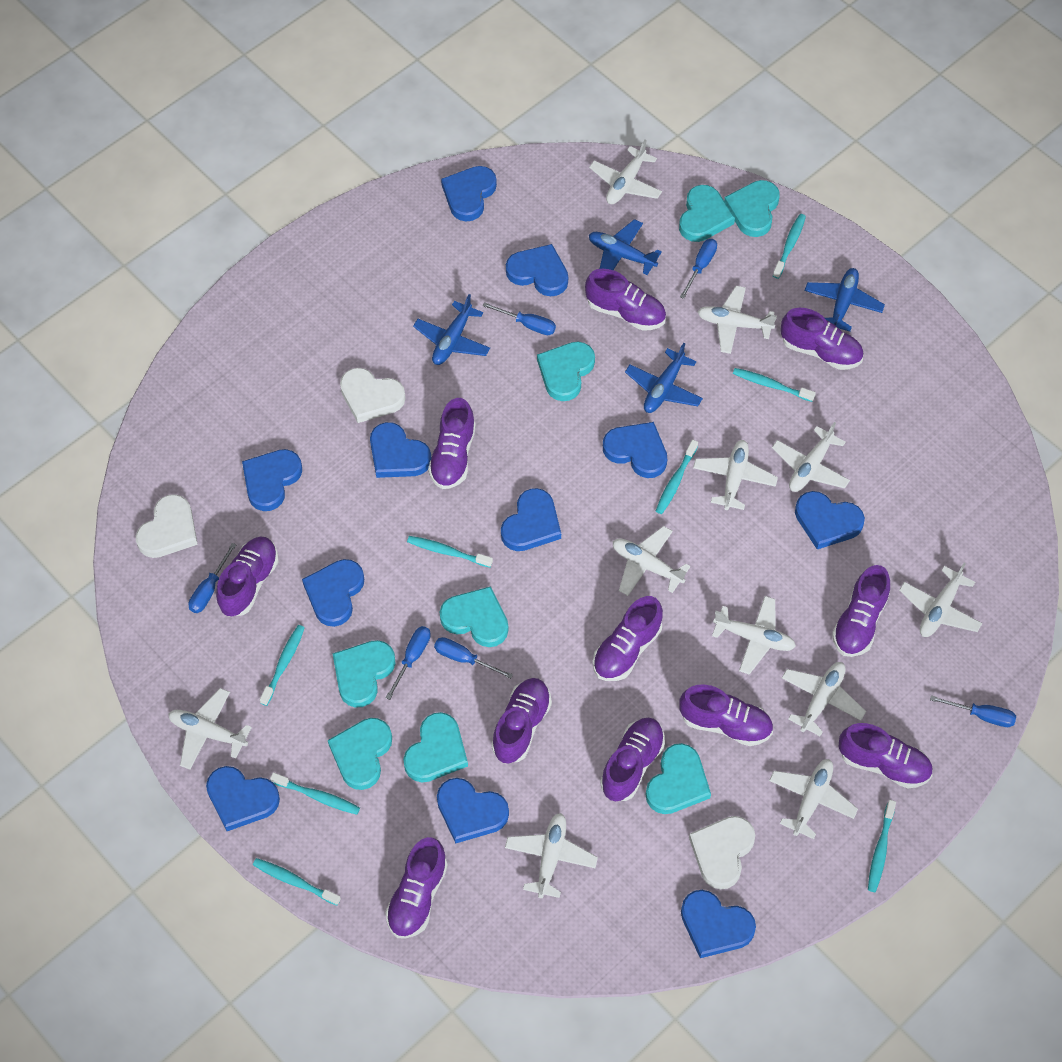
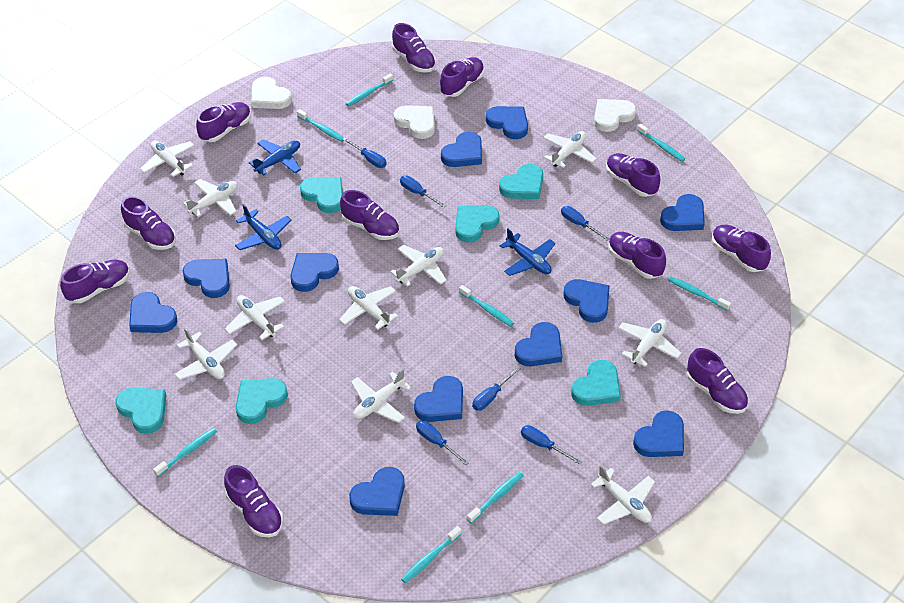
blue plane: 4 -> 3
turquoise heart: 8 -> 6
white plane: 11 -> 10

